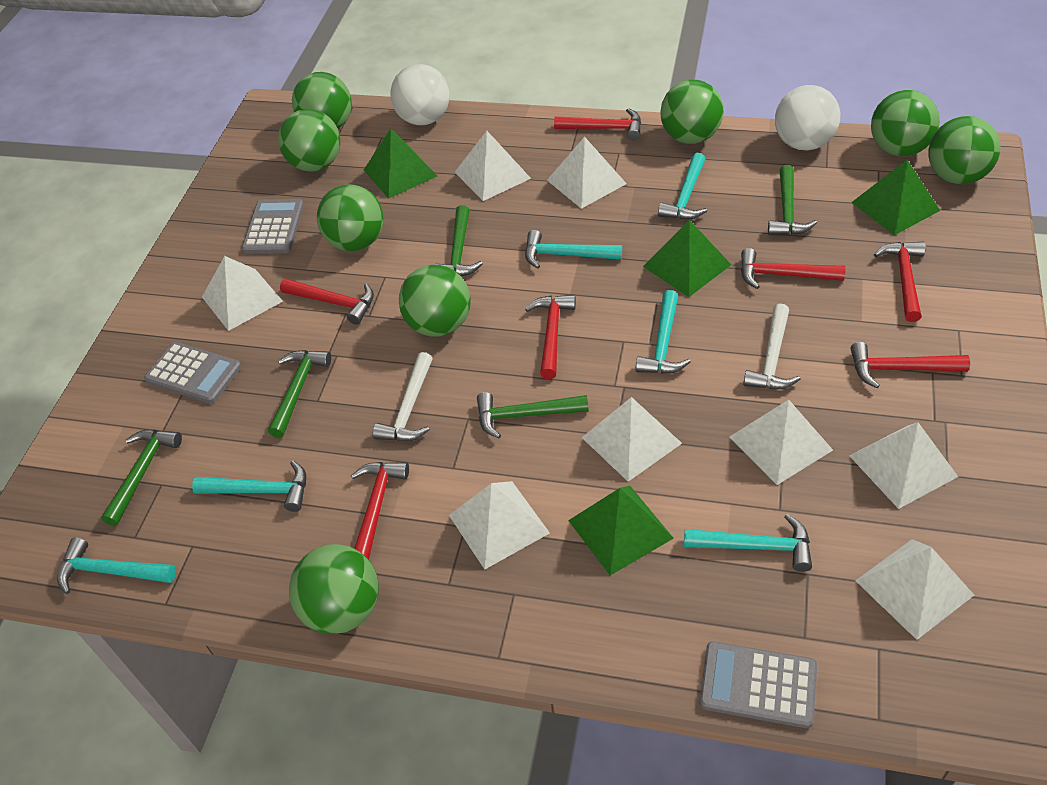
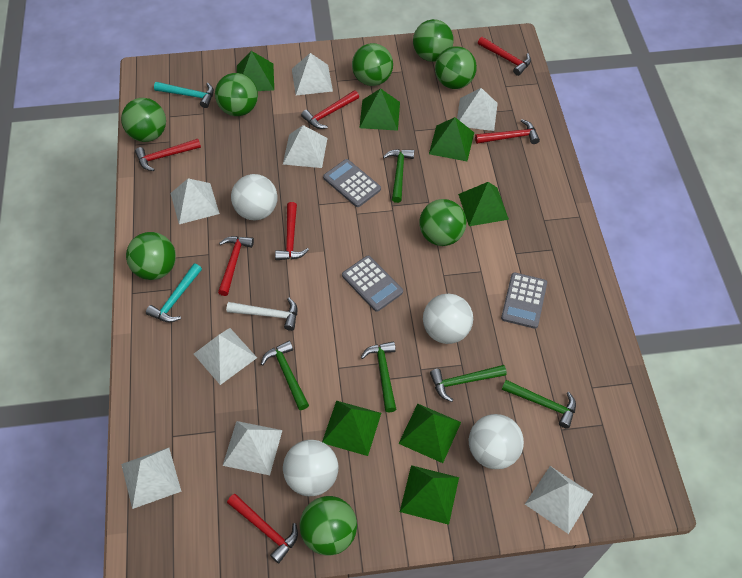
green pyramid: 4 -> 7
turquoise hammer: 6 -> 2
white ball: 2 -> 4
white hammer: 2 -> 1

